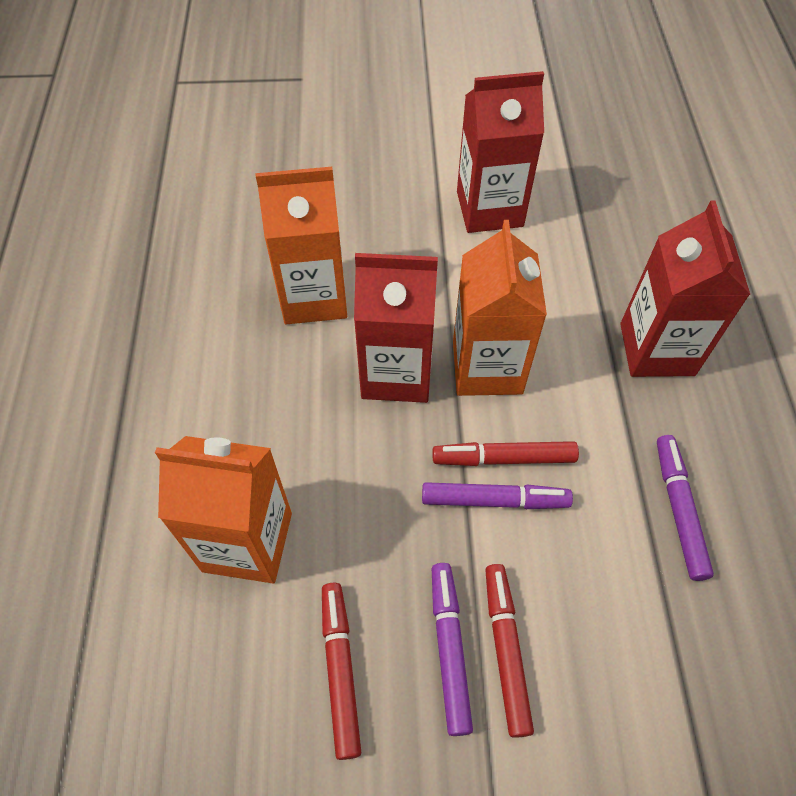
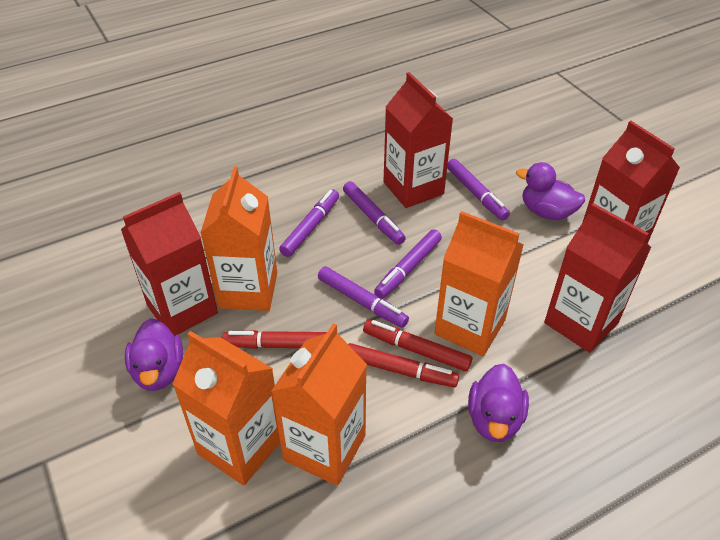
orange carton: 3 -> 4
purple duck: 0 -> 3
purple marker: 3 -> 5
red carton: 3 -> 4

